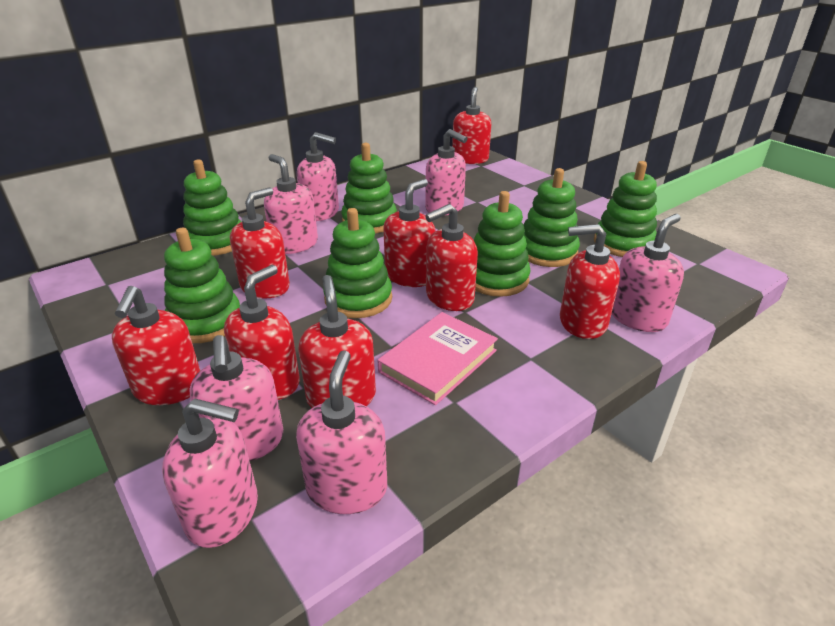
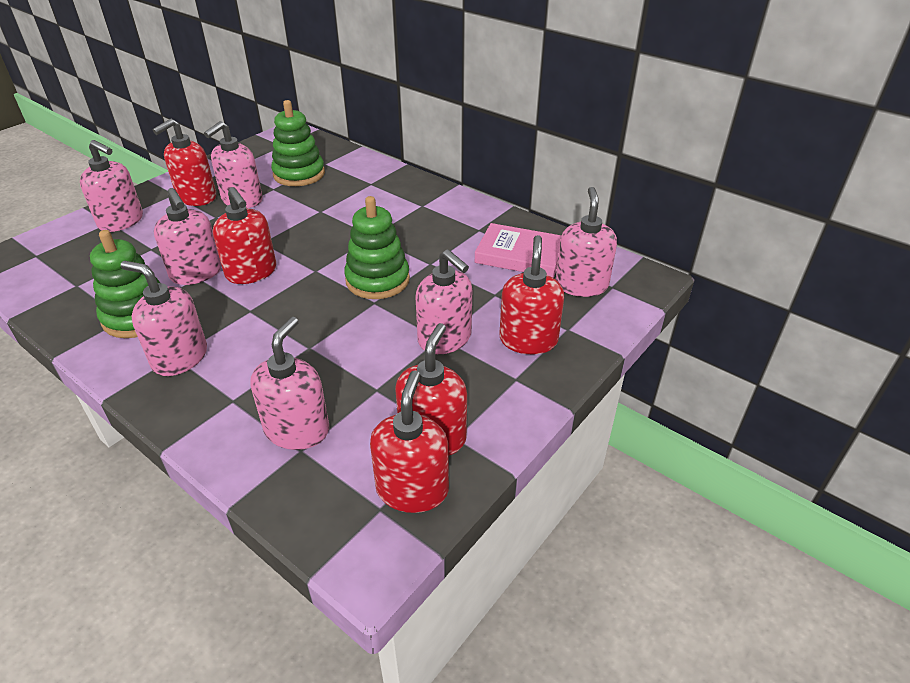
green stacking toy: 7 -> 3
red soap dispenser: 8 -> 5

